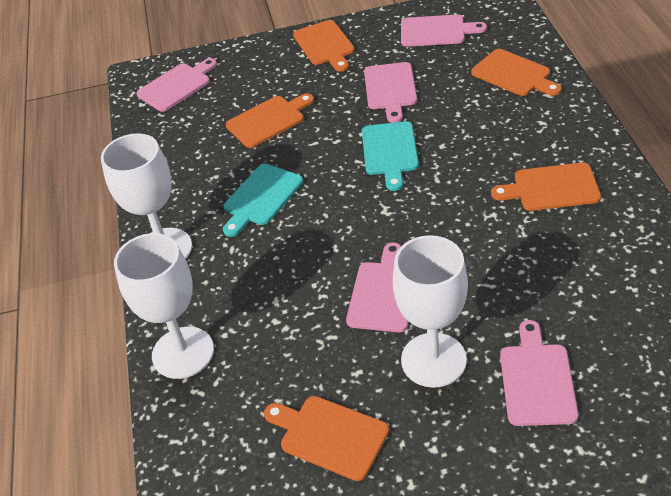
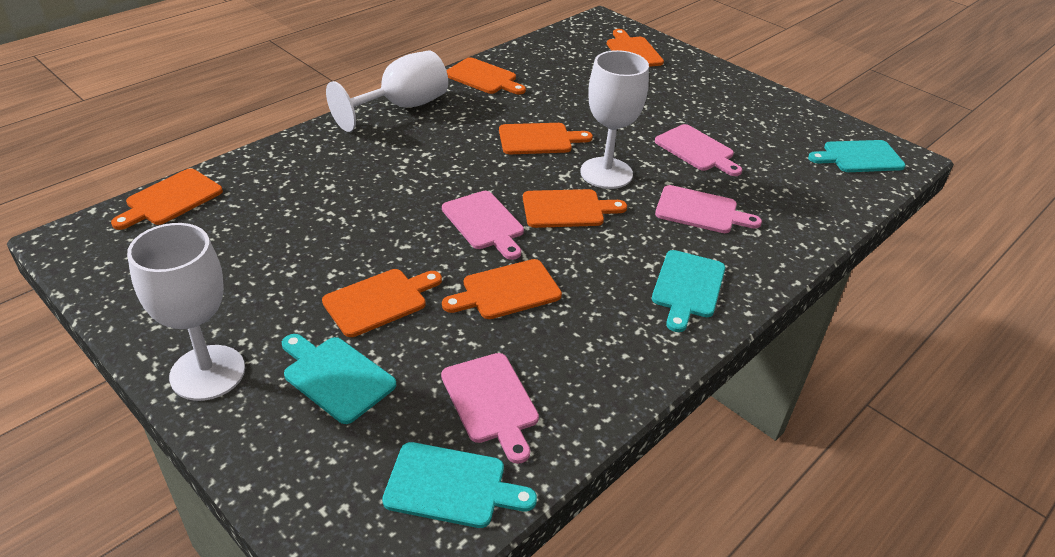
orange cutting board: 5 -> 7
pink cutting board: 5 -> 4
turquoise cutting board: 2 -> 4

